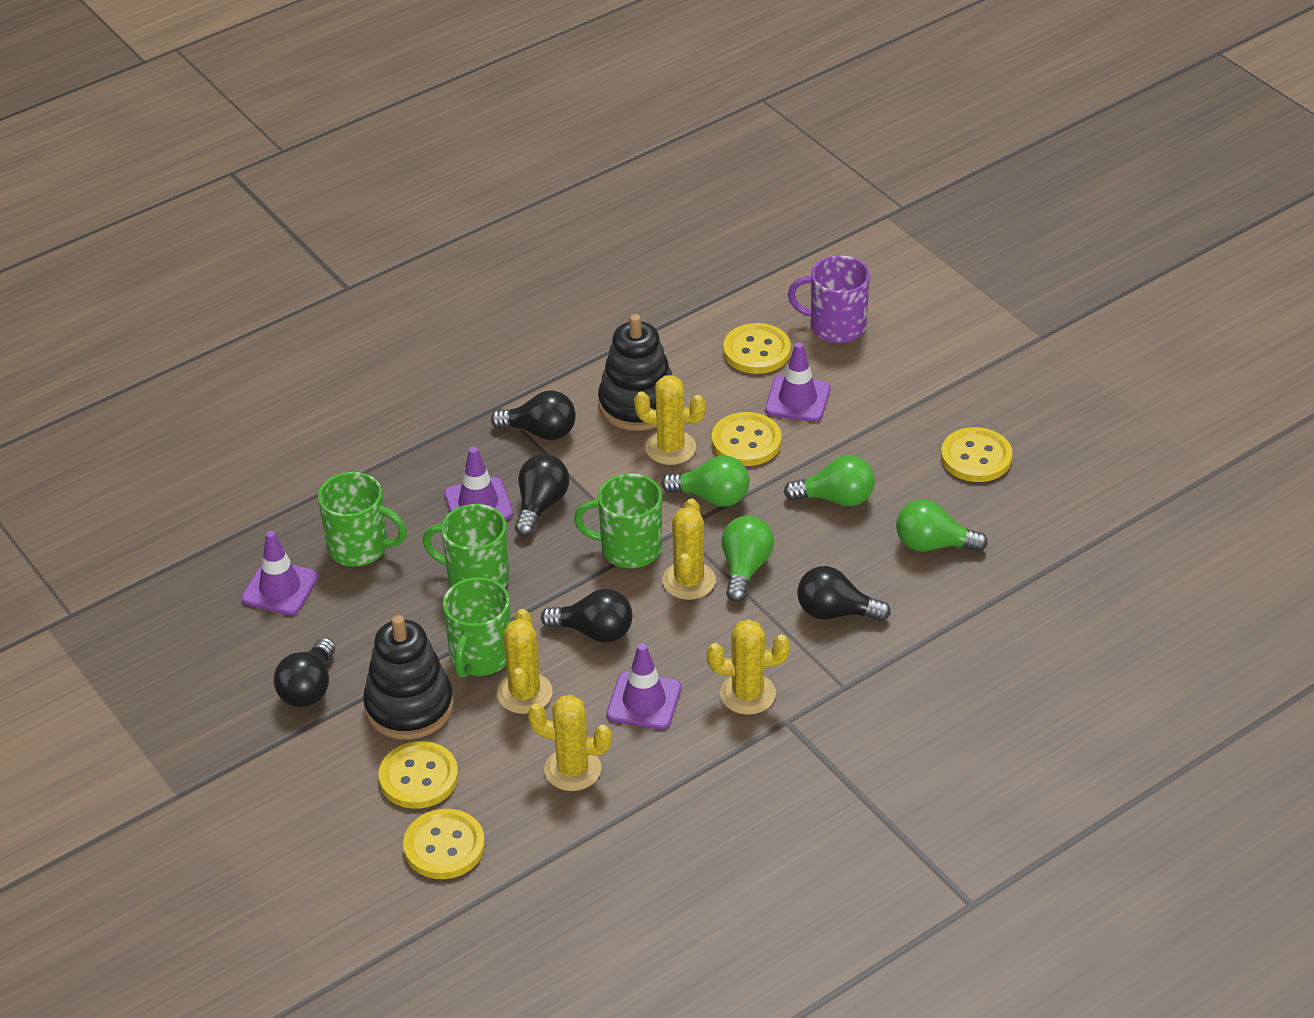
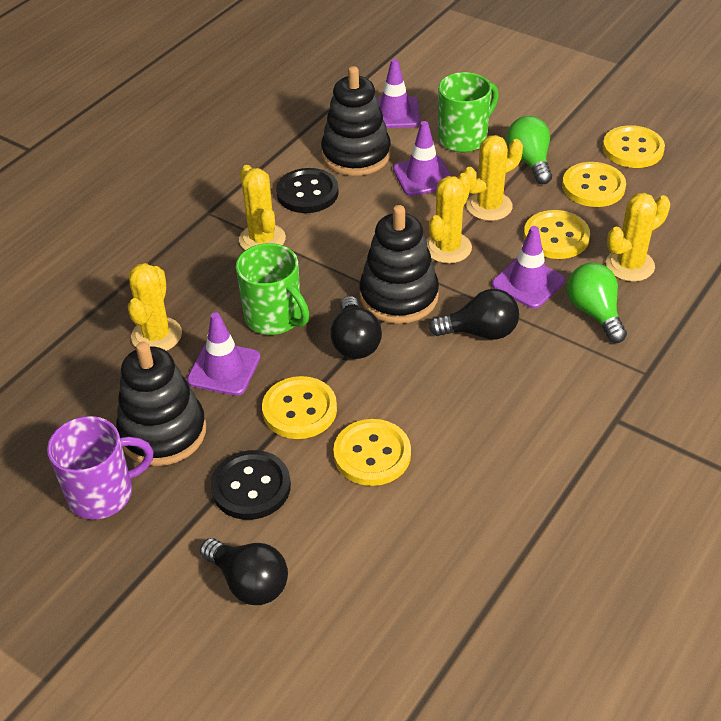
black button: 0 -> 2
black light bulb: 5 -> 3
black stacking toy: 2 -> 3
green light bulb: 4 -> 2
green mug: 4 -> 2

